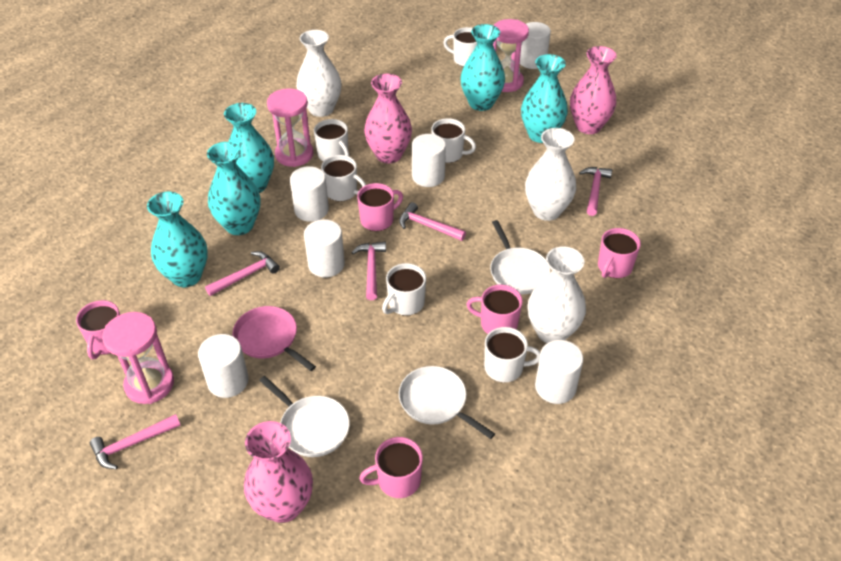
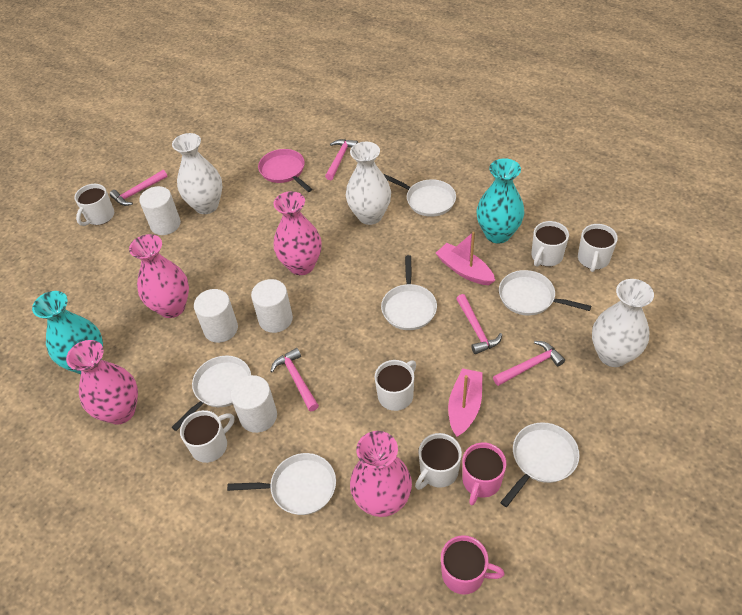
pink boat: 0 -> 2
pink hourglass: 3 -> 0
pink mug: 5 -> 2
pink vase: 3 -> 4
turquoise vase: 5 -> 2
white cylinder: 6 -> 4
white pan: 3 -> 6

